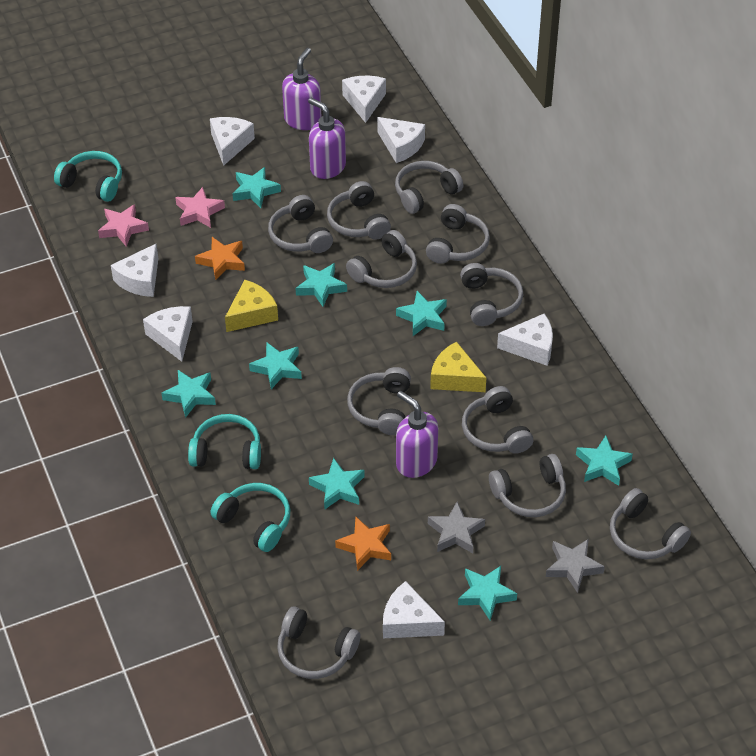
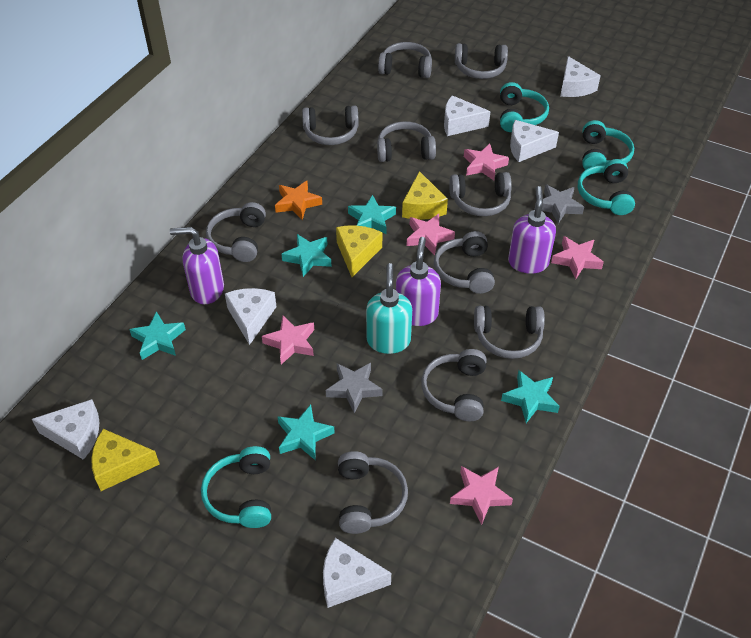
grey headphones: 11 -> 10
orange star: 2 -> 1
pink star: 2 -> 5
turquoise headphones: 3 -> 4
turquoise soap dispenser: 0 -> 1
turquoise star: 8 -> 5
white cheese: 7 -> 6
yellow cheese: 2 -> 3

